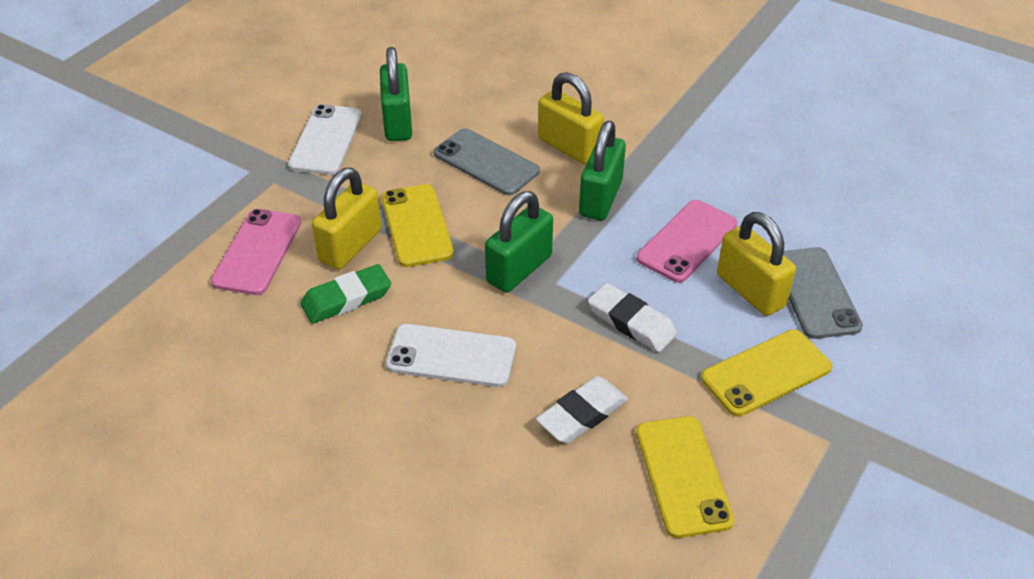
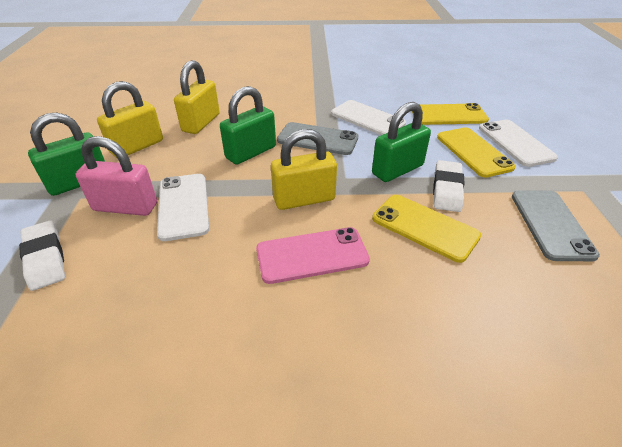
green eraser: 1 -> 0
pink padlock: 0 -> 1
pink phone: 2 -> 1
white phone: 2 -> 3

